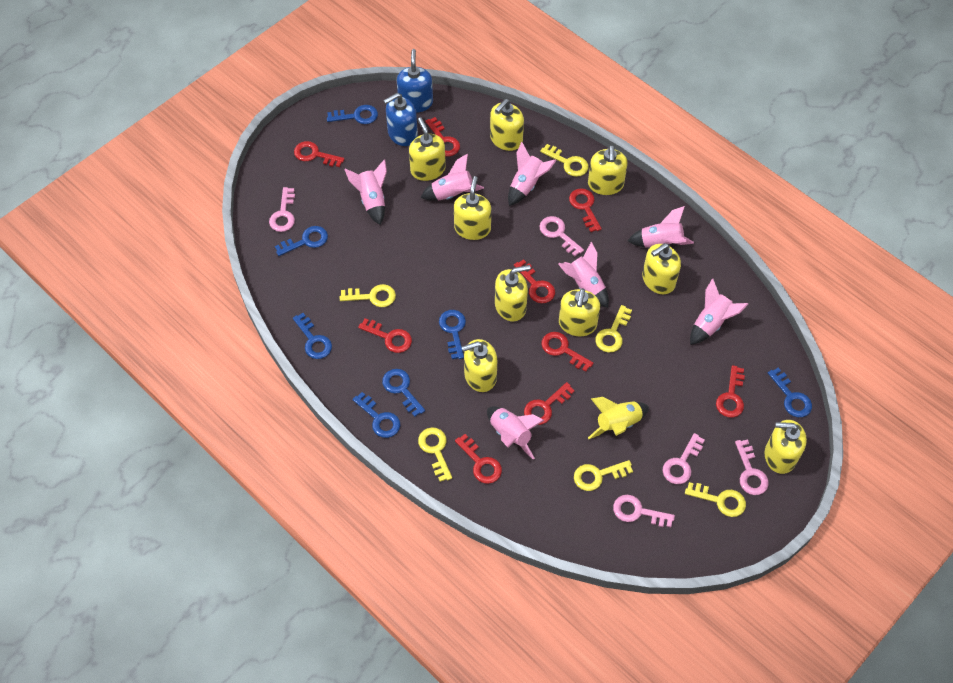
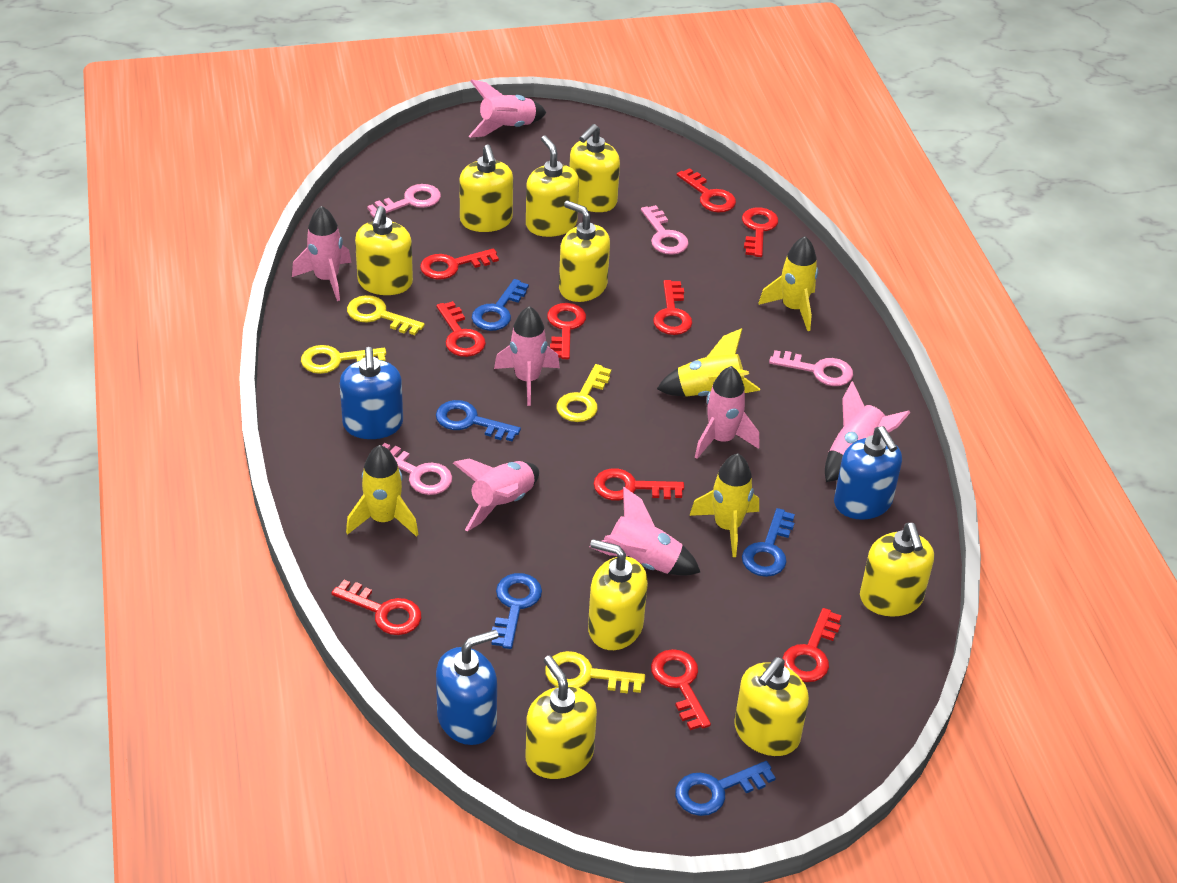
blue key: 7 -> 5
blue soap dispenser: 2 -> 3
pink key: 5 -> 4
red key: 9 -> 10
yellow key: 6 -> 4
yellow rocket: 1 -> 4

